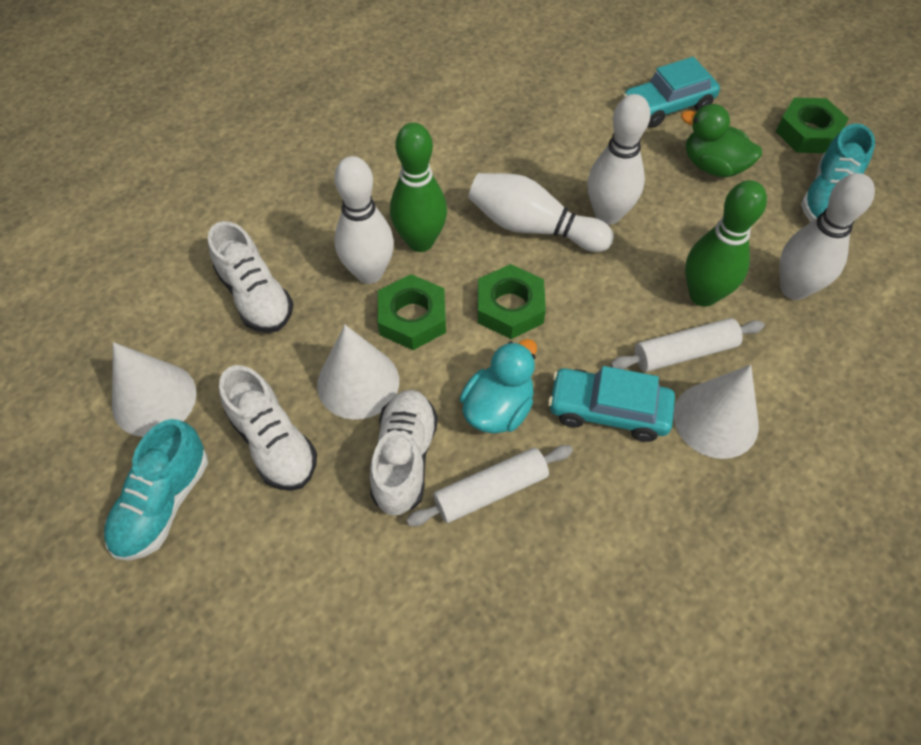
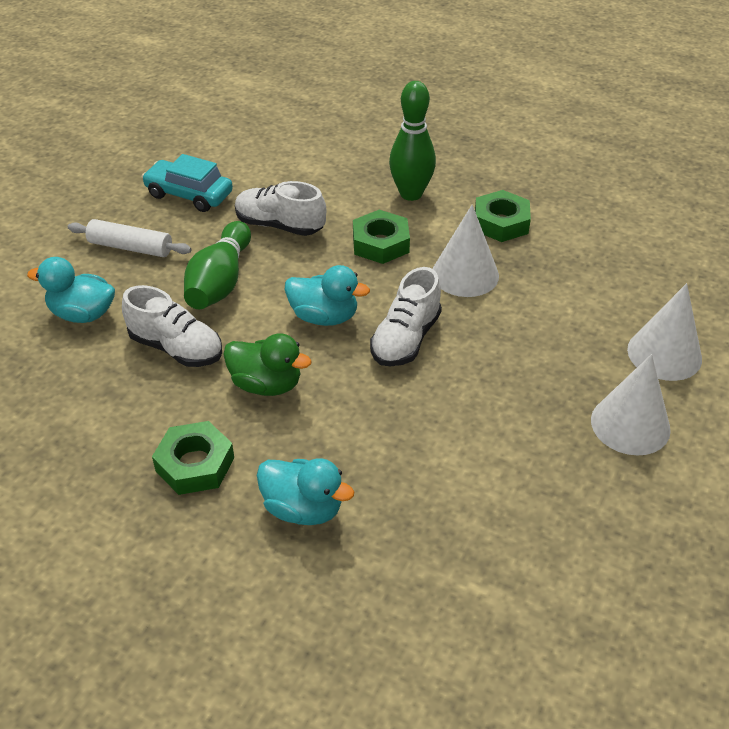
turquoise car: 2 -> 1
turquoise duck: 1 -> 3
turquoise shoe: 2 -> 0
white bowling pin: 4 -> 0
white rolling pin: 2 -> 1

